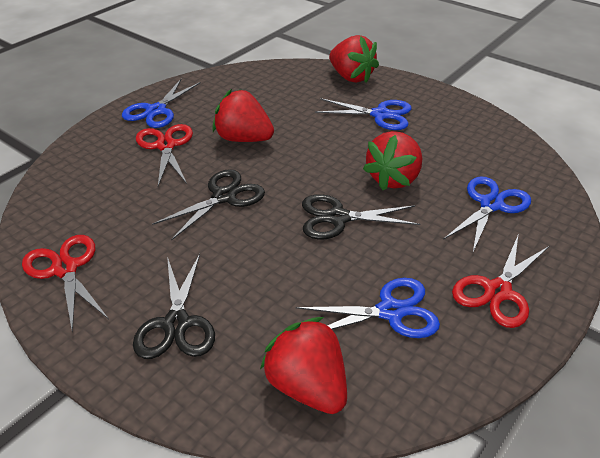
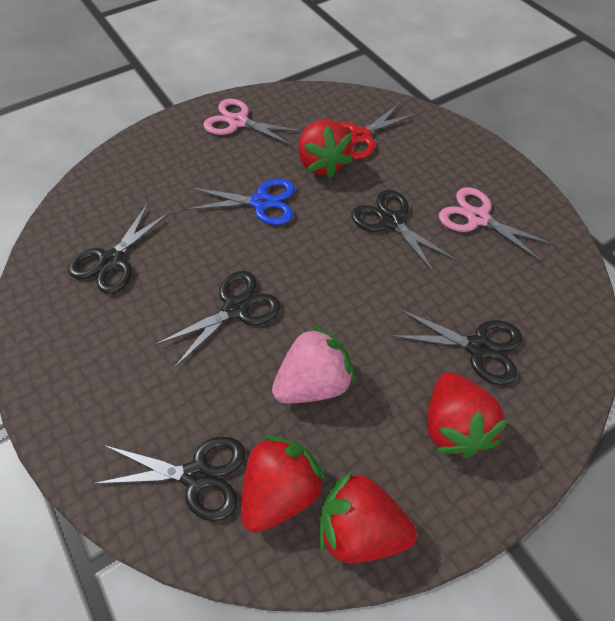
black scissors: 3 -> 5
blue scissors: 4 -> 1
pink scissors: 0 -> 2
pink strawberry: 0 -> 1
red scissors: 3 -> 1

